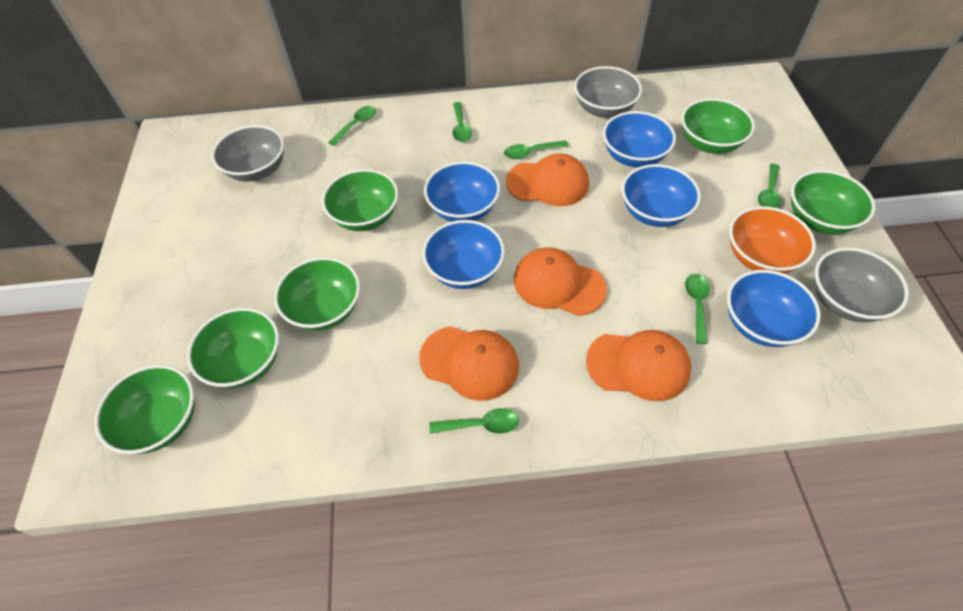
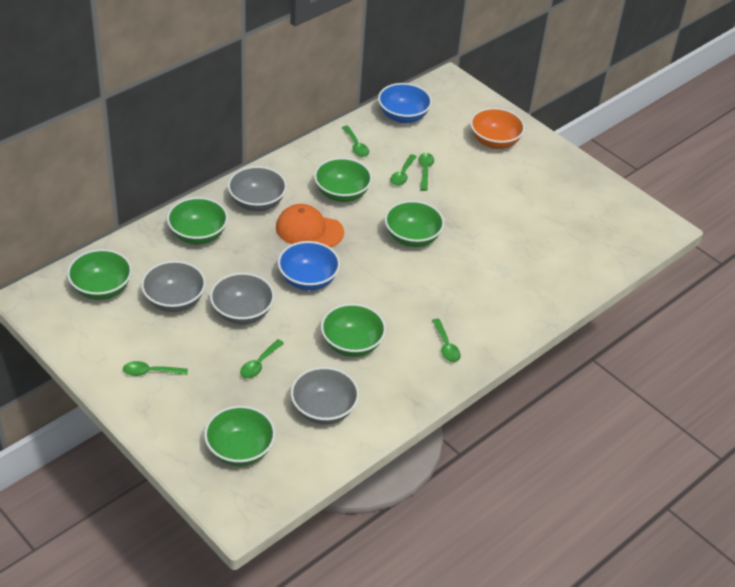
blue bowl: 5 -> 2
grey bowl: 3 -> 4
orange cap: 4 -> 1

